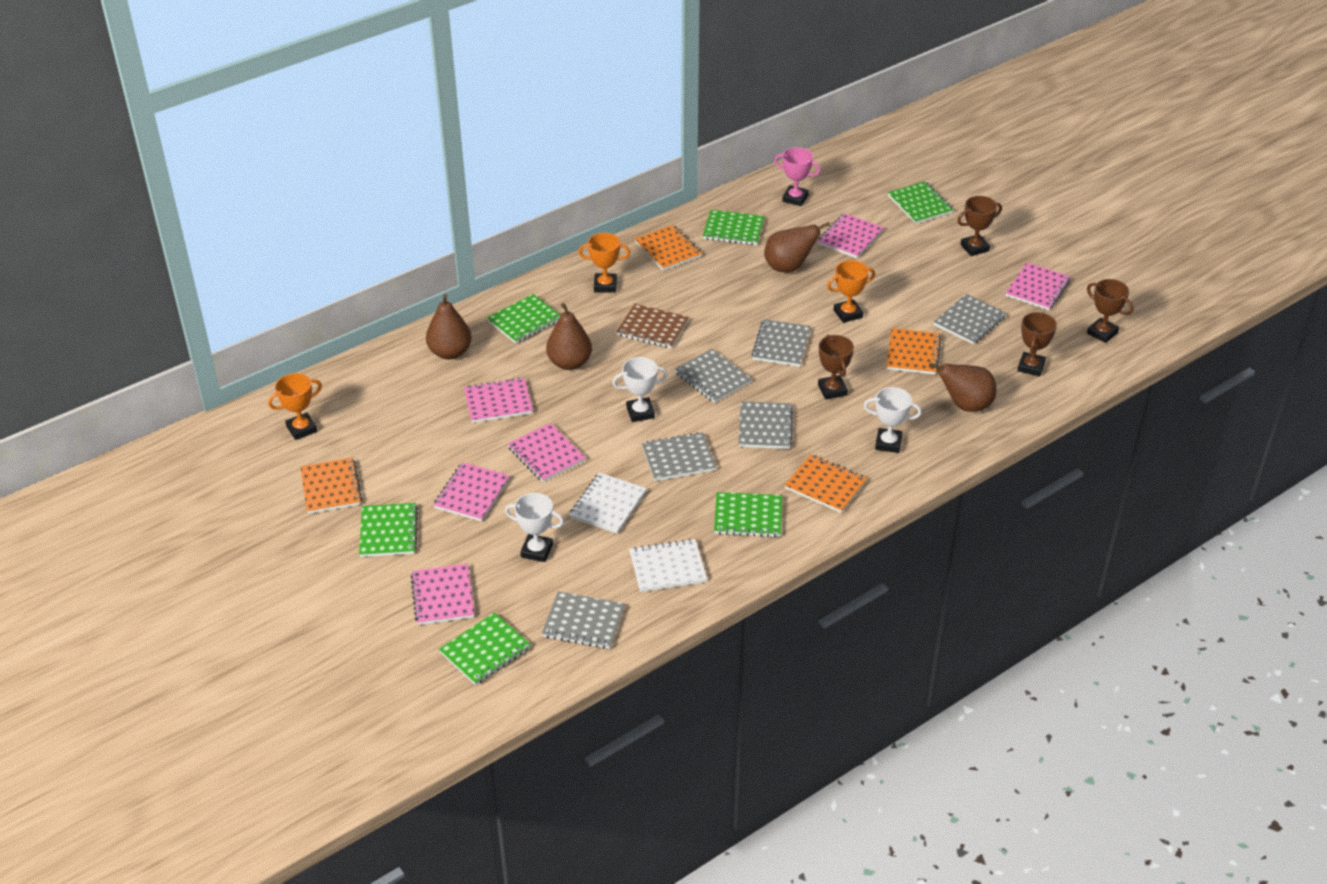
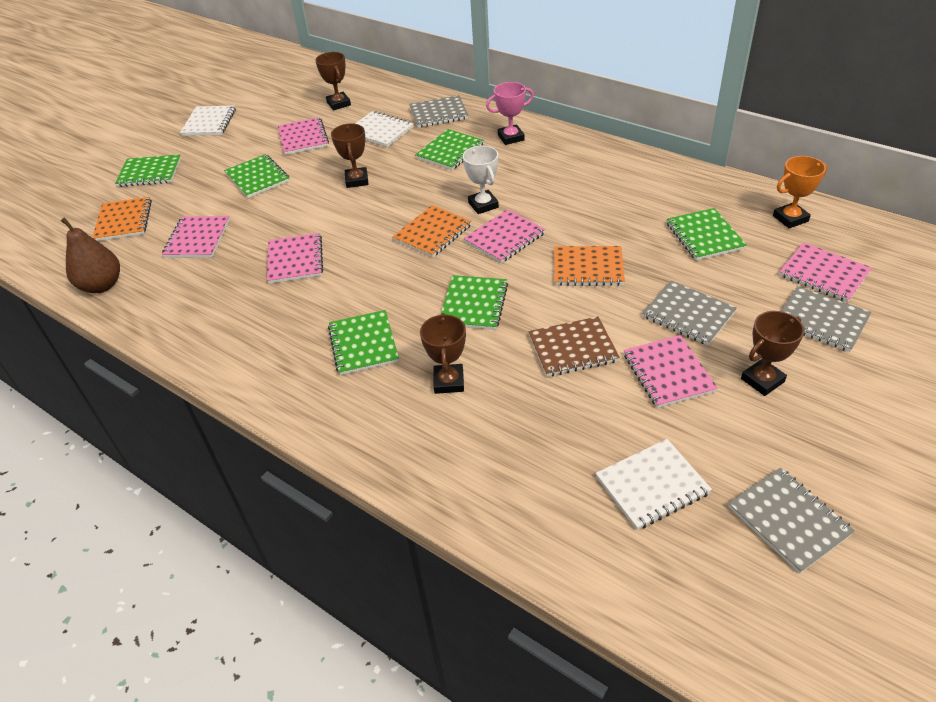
brown pear: 4 -> 1
grey notebook: 6 -> 4
orange notebook: 4 -> 3
orange trophy: 3 -> 1
white notebook: 2 -> 3
white trophy: 3 -> 1

